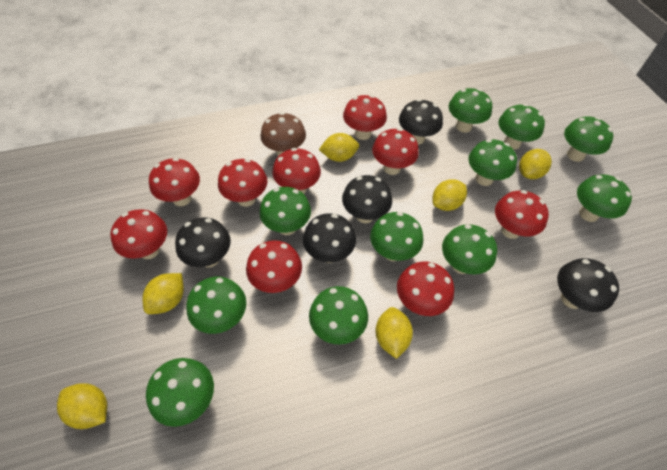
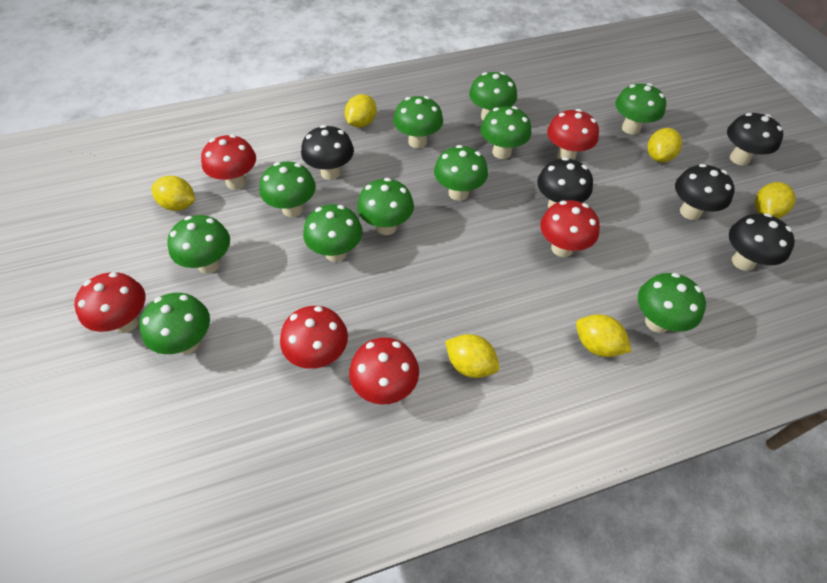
brown mushroom: 1 -> 0
red mushroom: 9 -> 6

